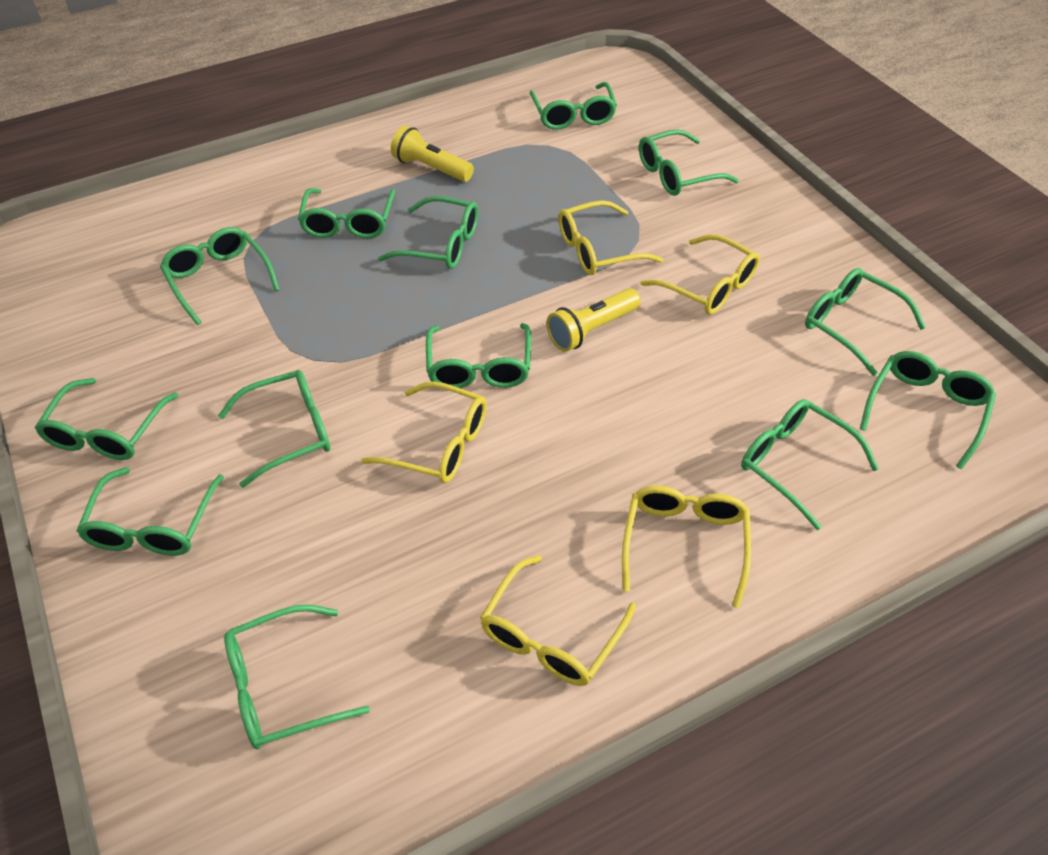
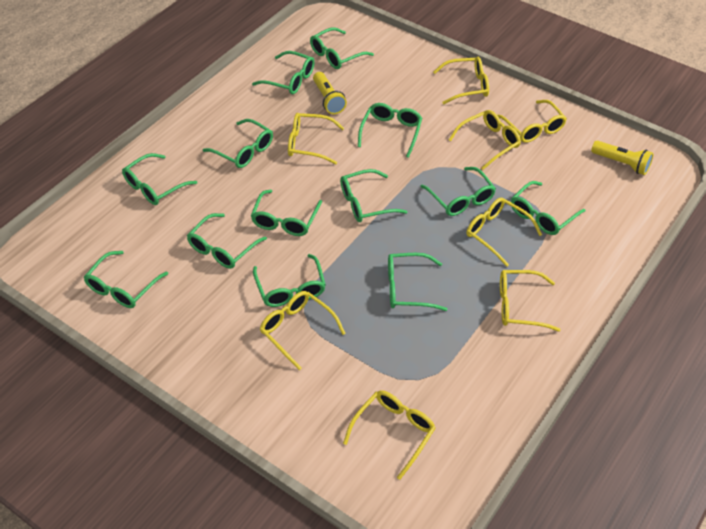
yellow glasses: 5 -> 8

